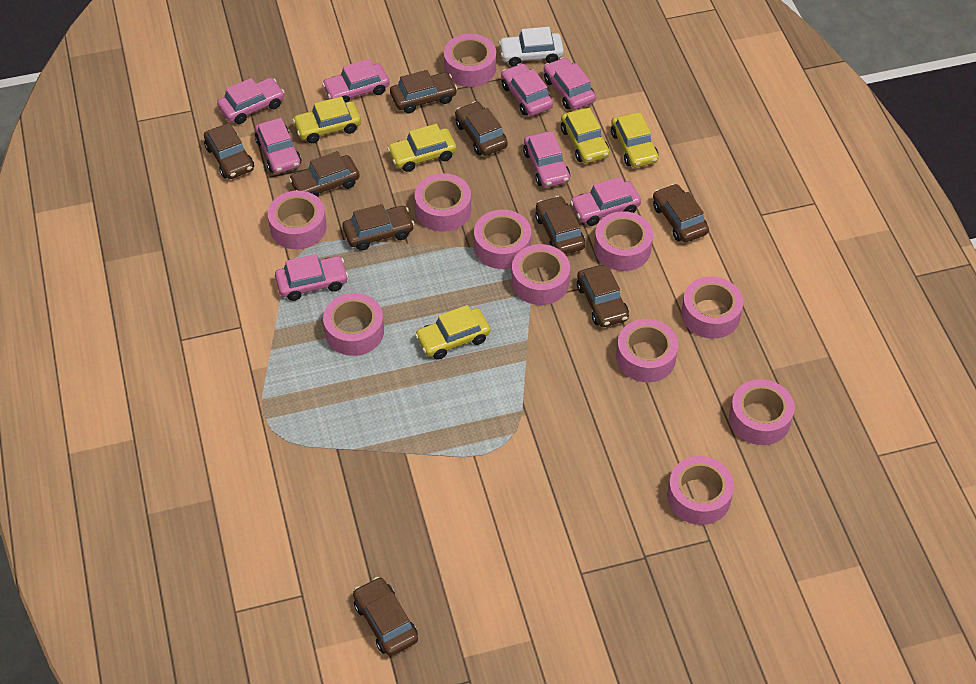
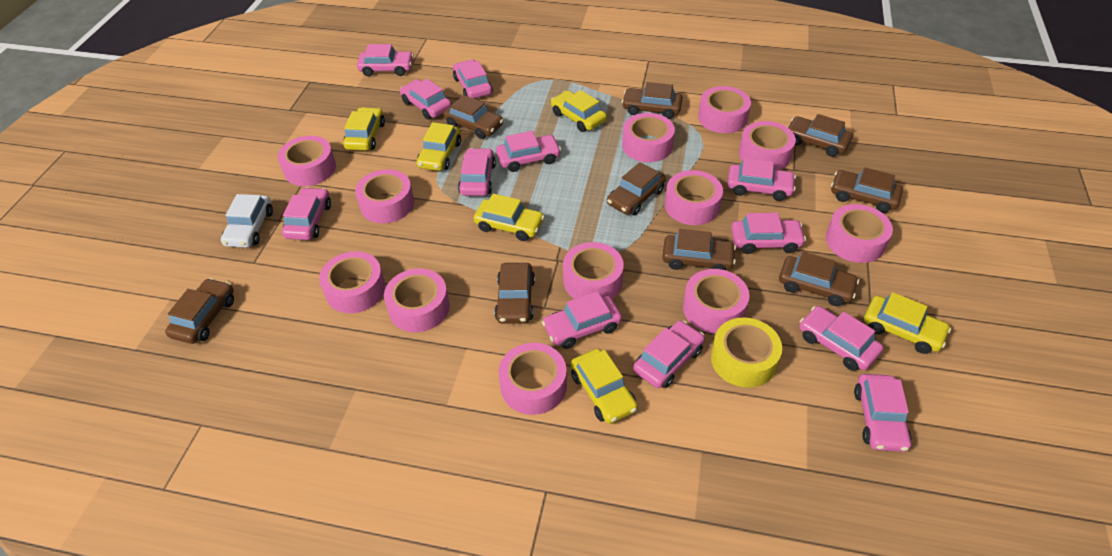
pink car: 8 -> 12
pink tape: 11 -> 12
yellow car: 5 -> 6
yellow tape: 0 -> 1

